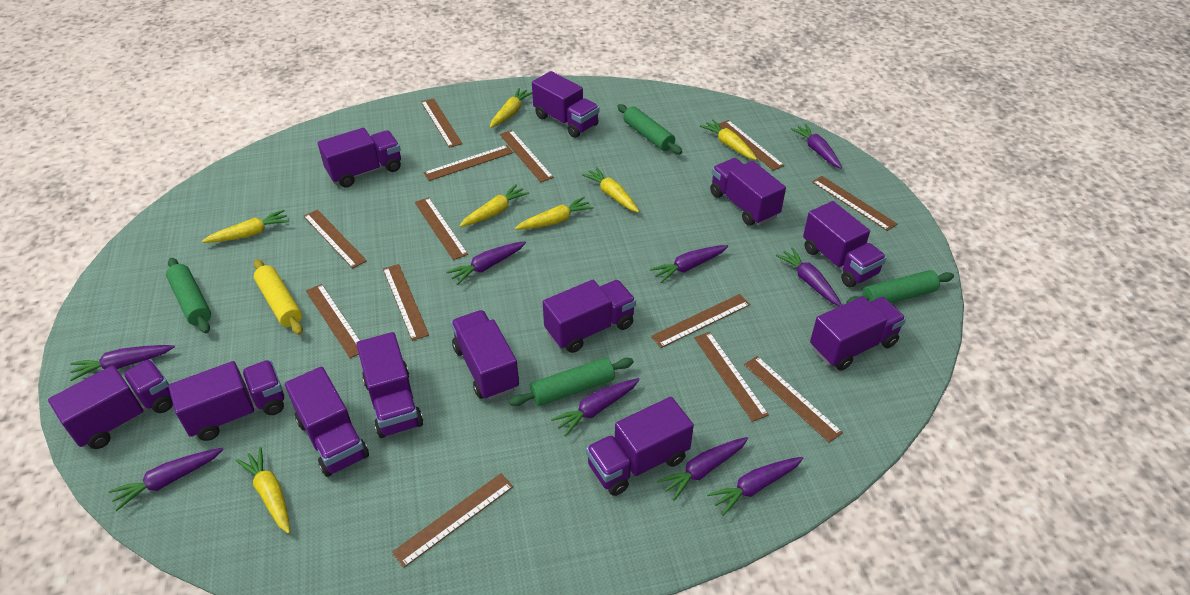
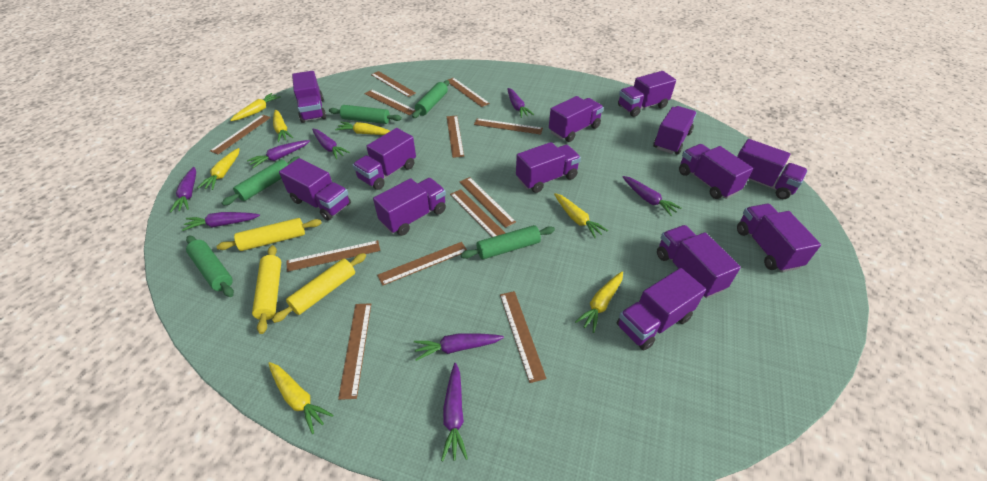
brown ruler: 13 -> 12
green rolling pin: 4 -> 5
purple carrot: 9 -> 8
purple truck: 12 -> 13
yellow rolling pin: 1 -> 3

